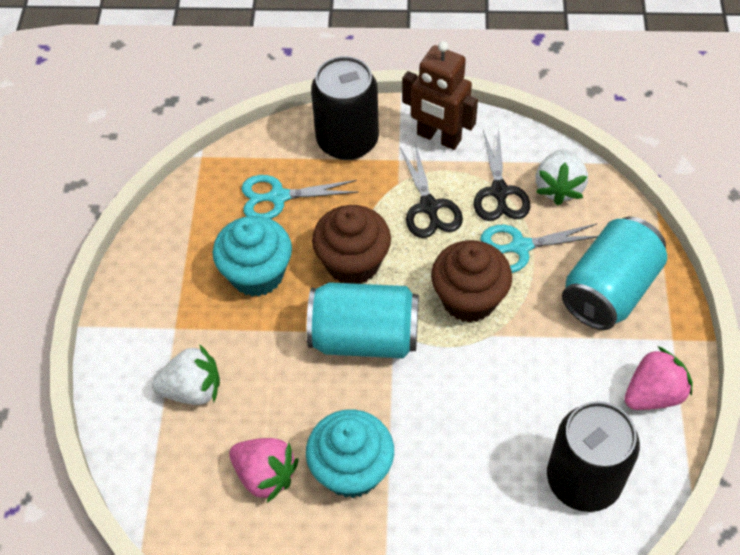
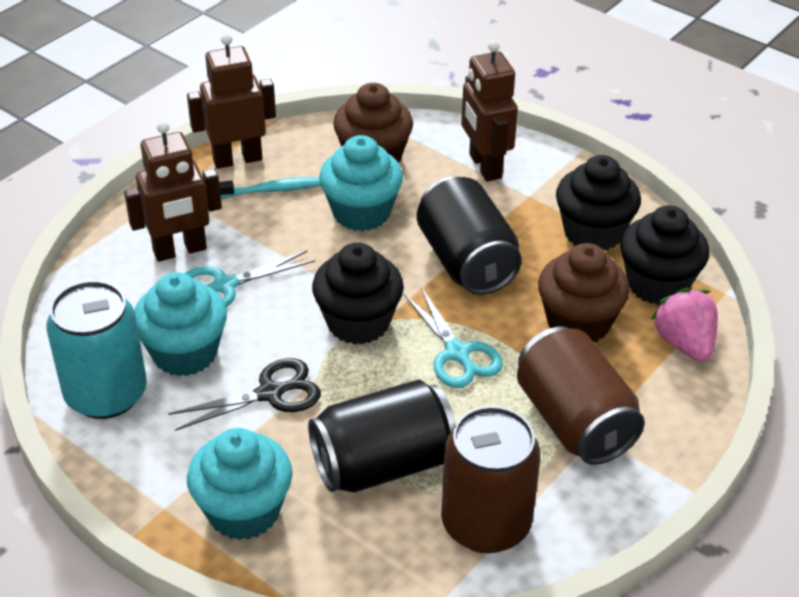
black cupcake: 0 -> 3
black scissors: 2 -> 1
brown can: 0 -> 2
brown robot: 1 -> 3
pink strawberry: 2 -> 1
turquoise can: 2 -> 1
turquoise cupcake: 2 -> 3
turquoise toothbrush: 0 -> 1
white strawberry: 2 -> 0

